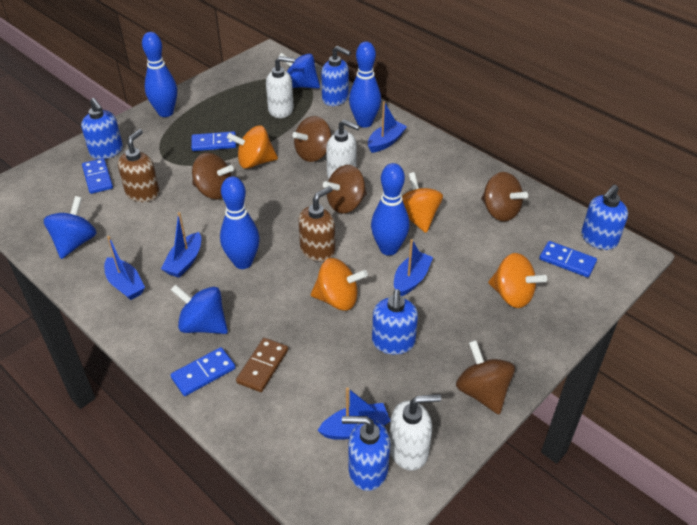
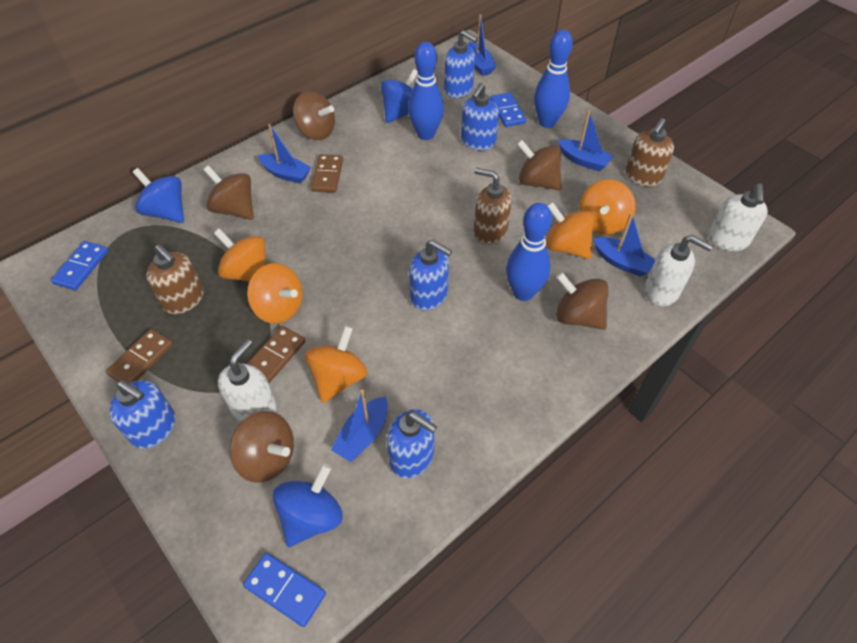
blue bowling pin: 4 -> 3
blue domino: 4 -> 3
brown domino: 1 -> 3
brown soap dispenser: 2 -> 3
orange spinning top: 4 -> 5

